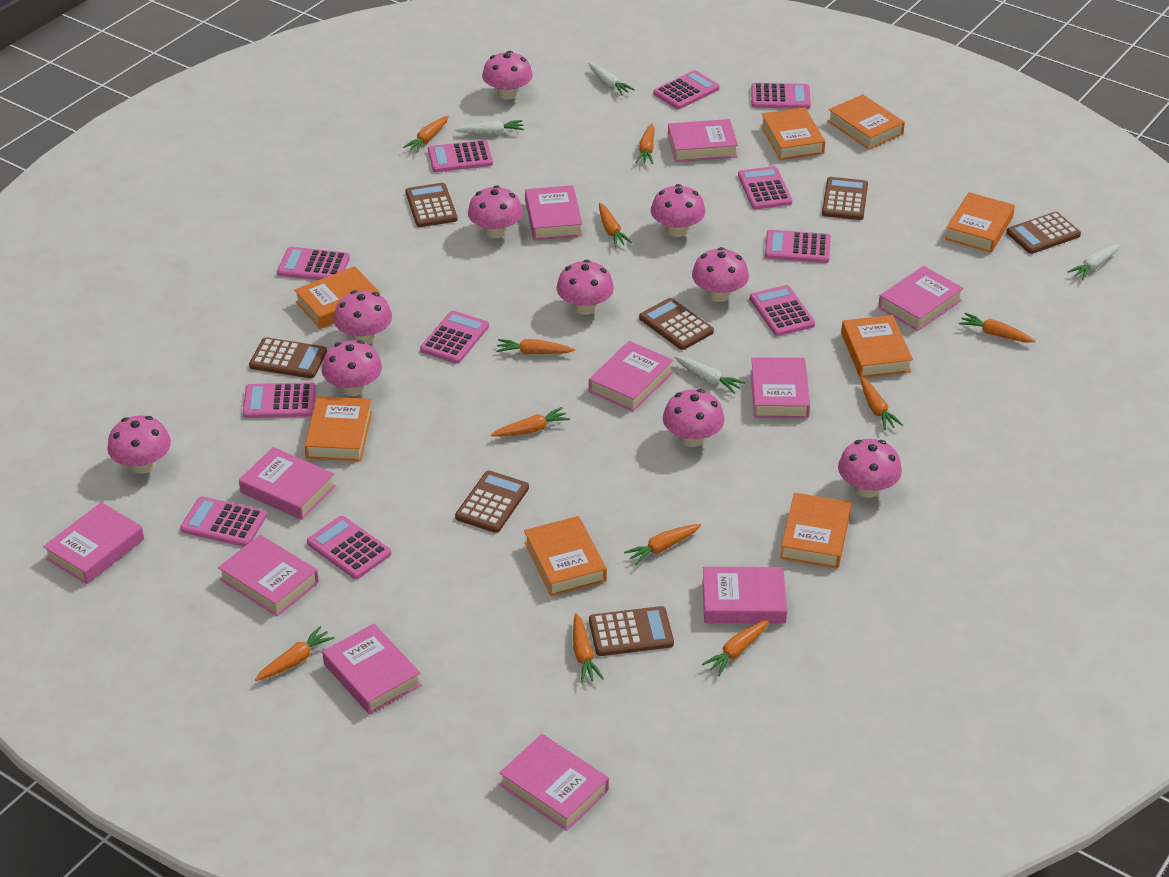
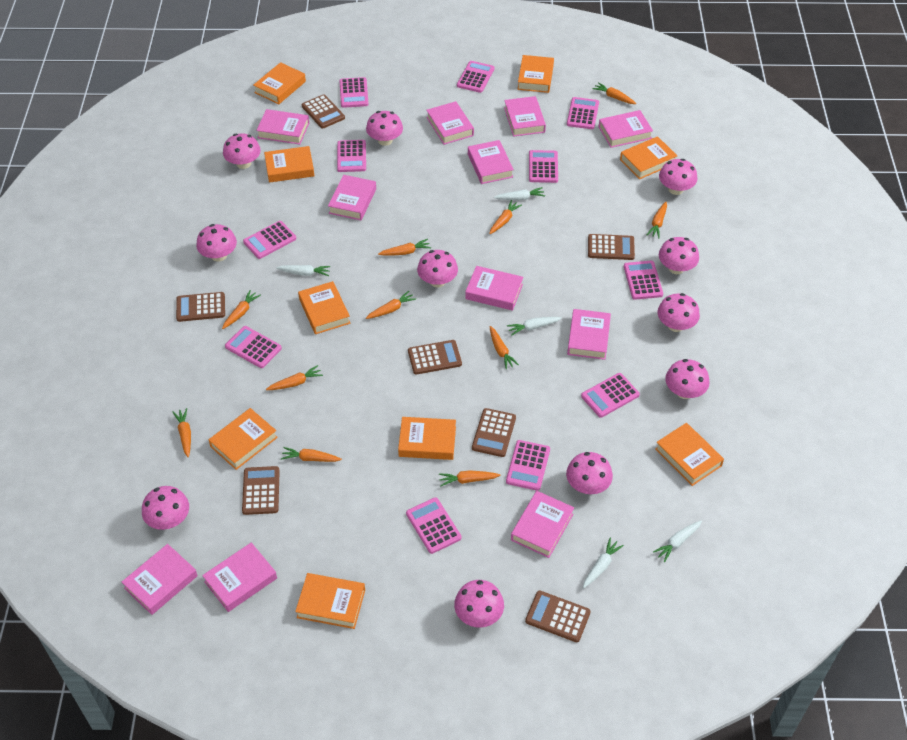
orange book: 8 -> 9
pink mushroom: 10 -> 11
white carrot: 4 -> 5

